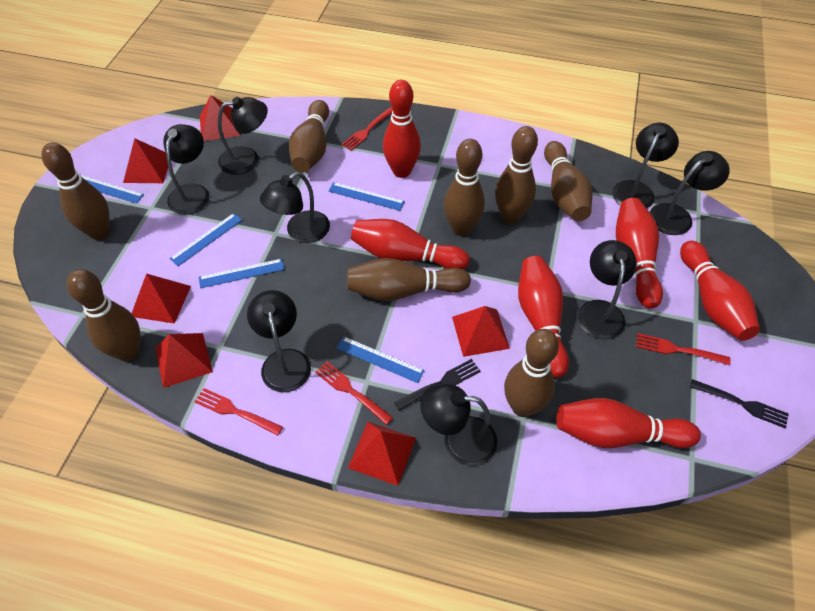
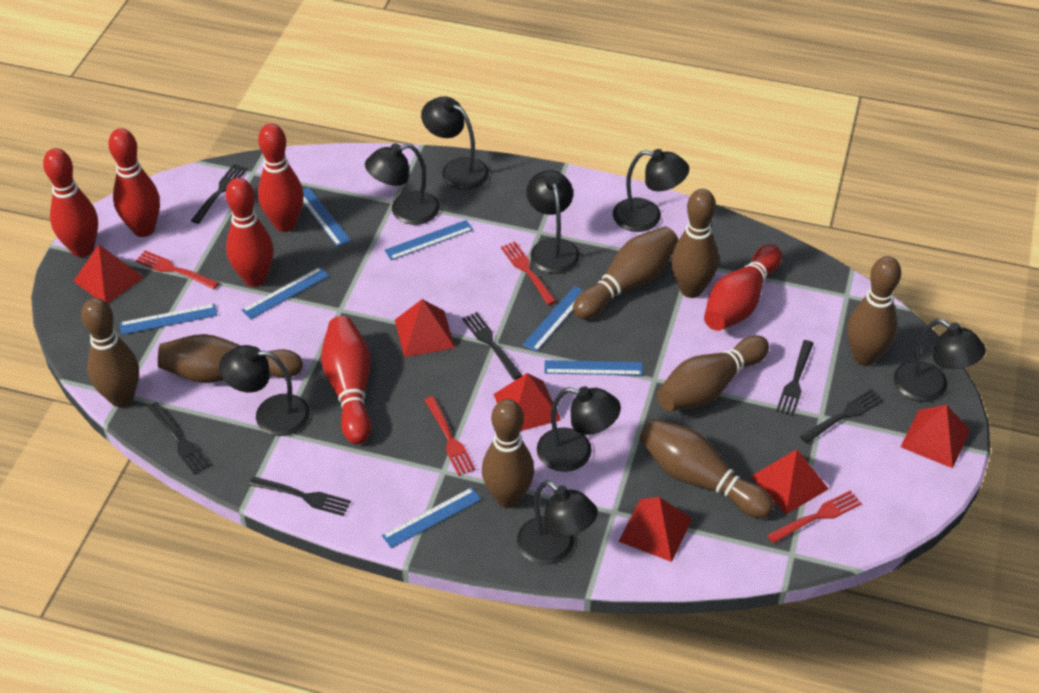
black fork: 2 -> 6
blue ruler: 5 -> 7

